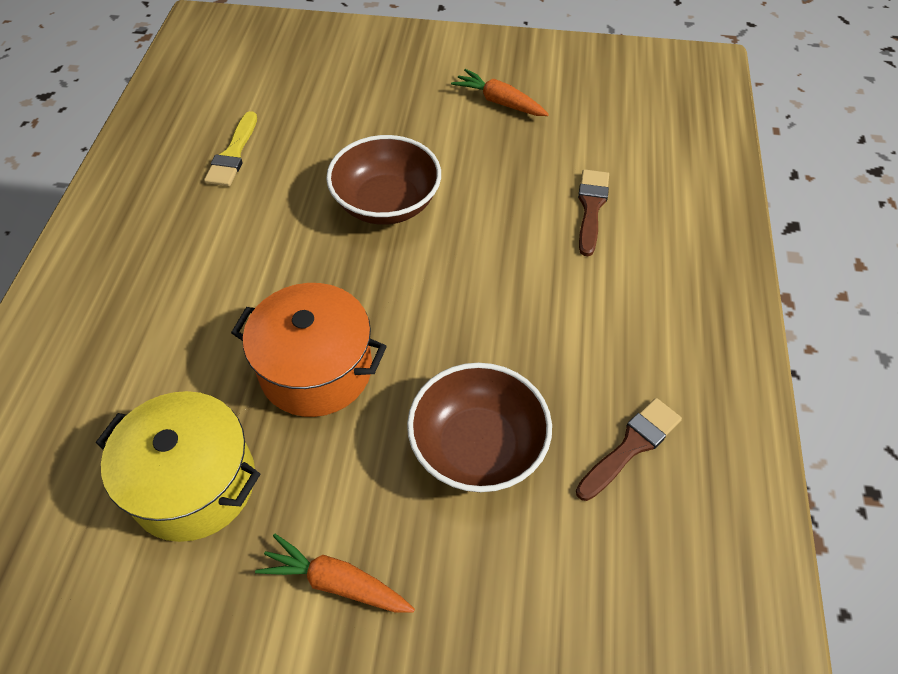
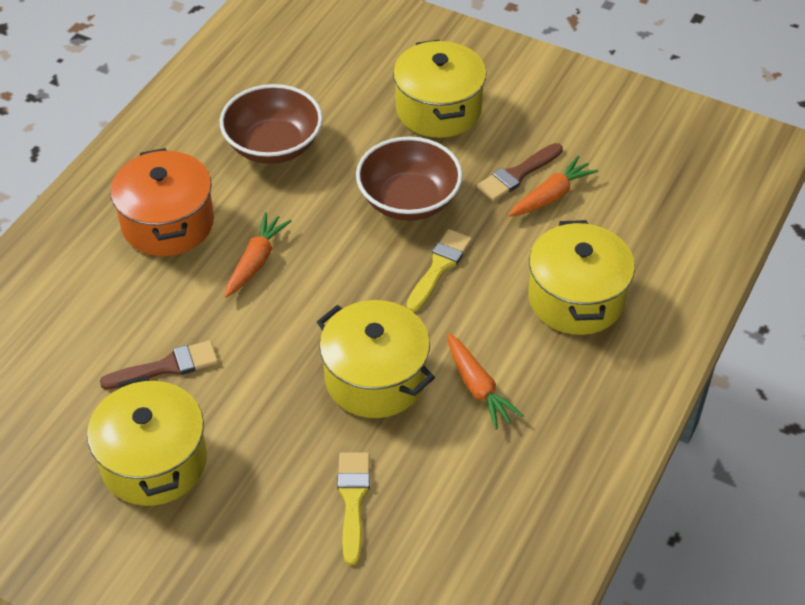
orange carrot: 2 -> 3
yellow brush: 1 -> 2
yellow pot: 1 -> 4

